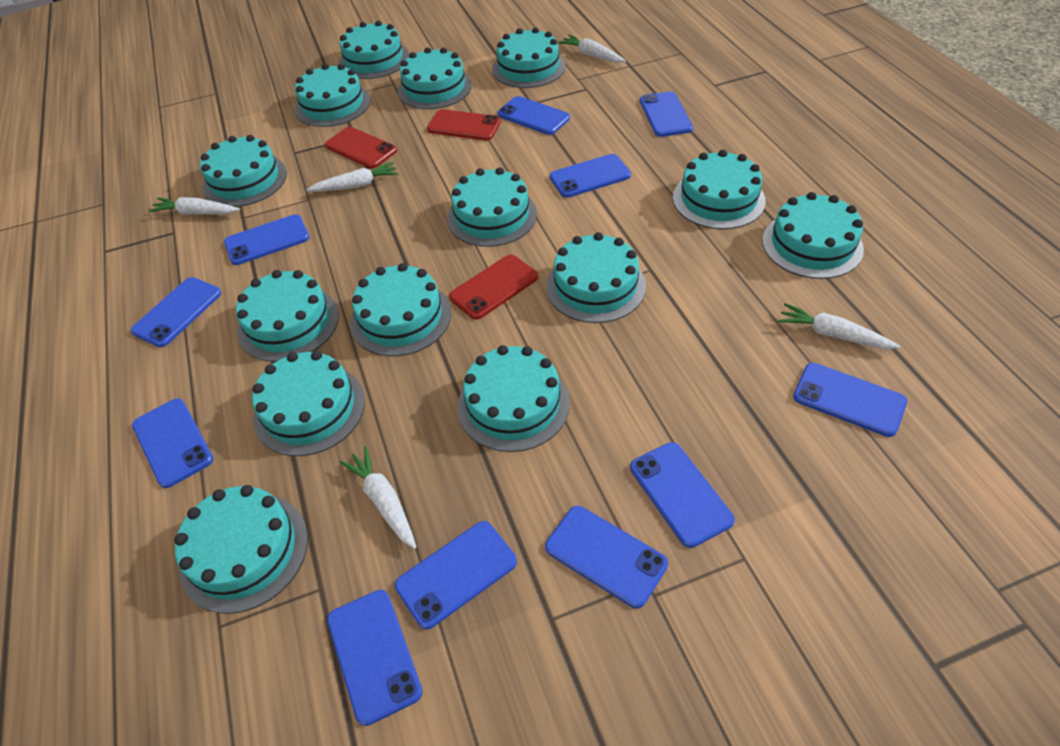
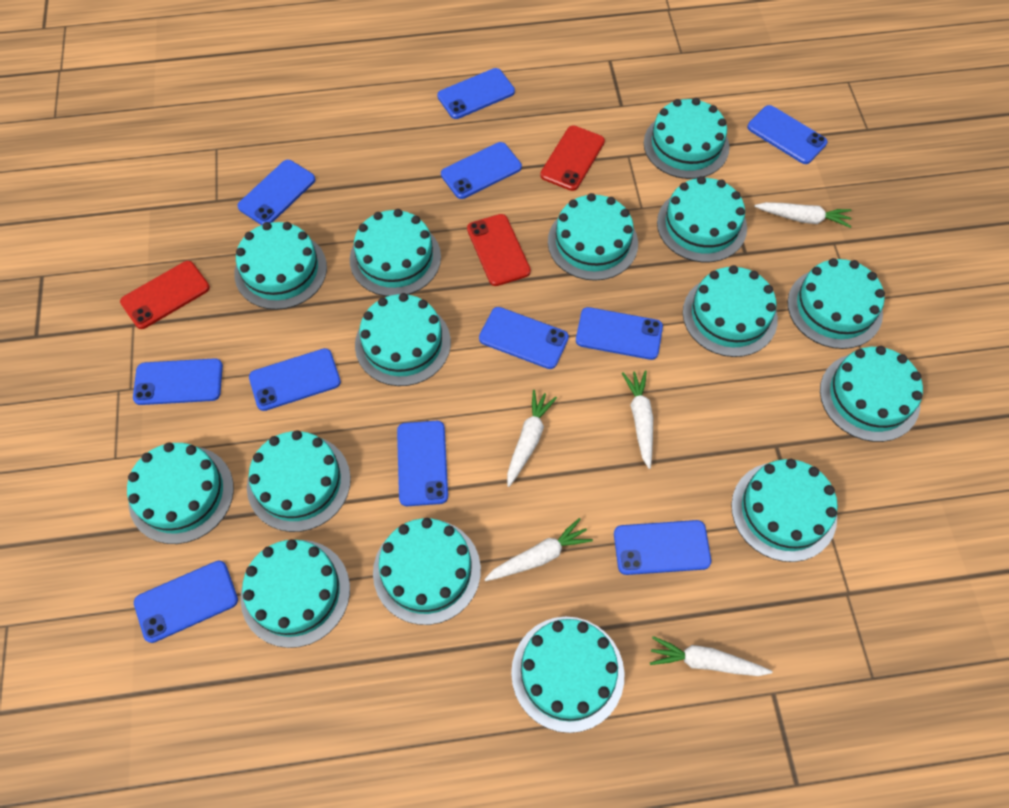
turquoise cake: 14 -> 15

